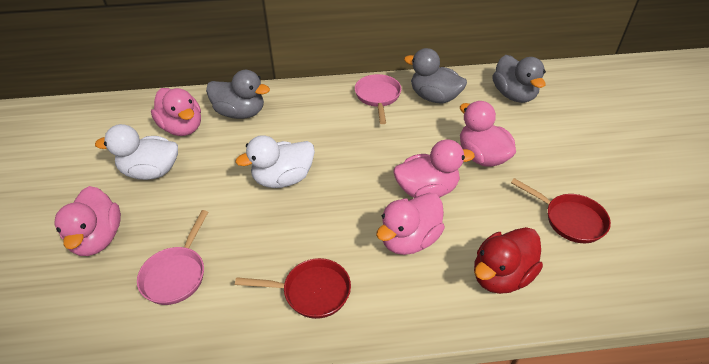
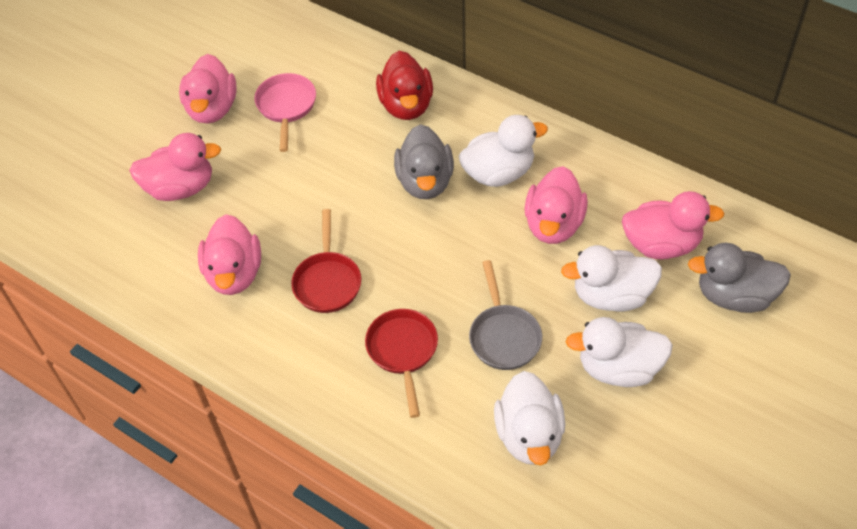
grey duck: 3 -> 2
grey pan: 0 -> 1
pink pan: 2 -> 1
white duck: 2 -> 4

